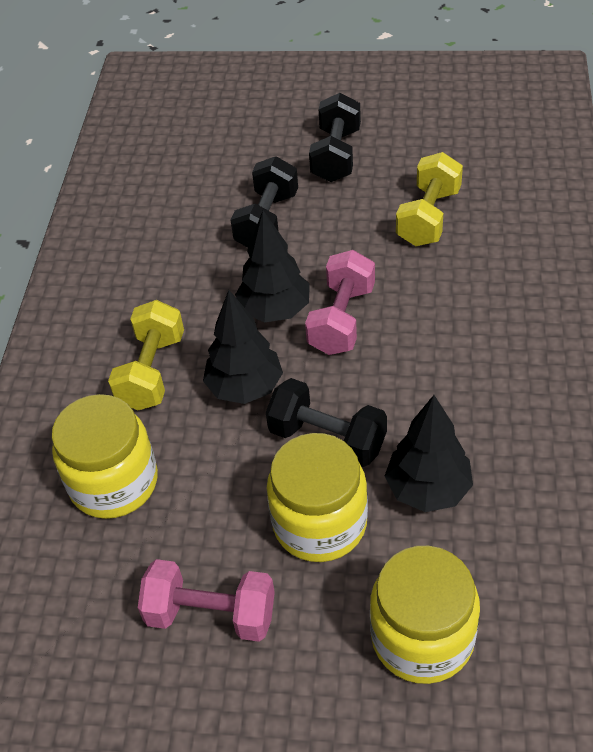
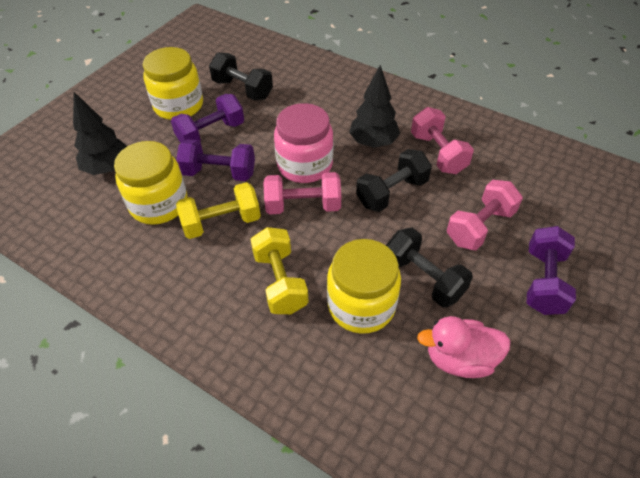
black tree: 3 -> 2
pink duck: 0 -> 1
pink dumbbell: 2 -> 3
pink jar: 0 -> 1
purple dumbbell: 0 -> 3

